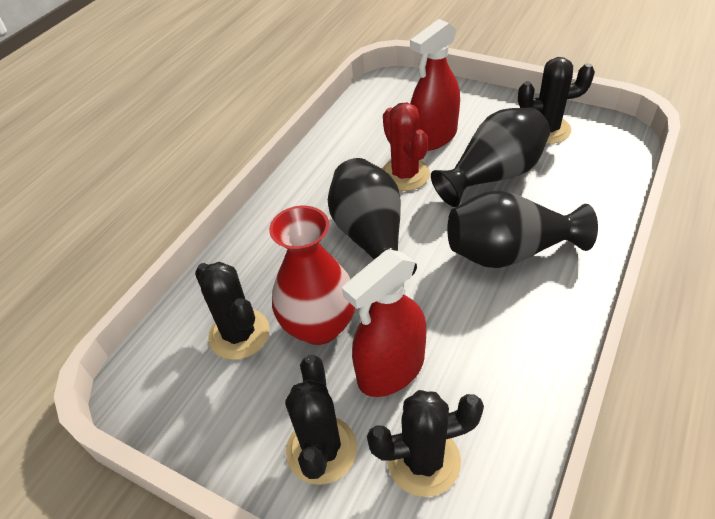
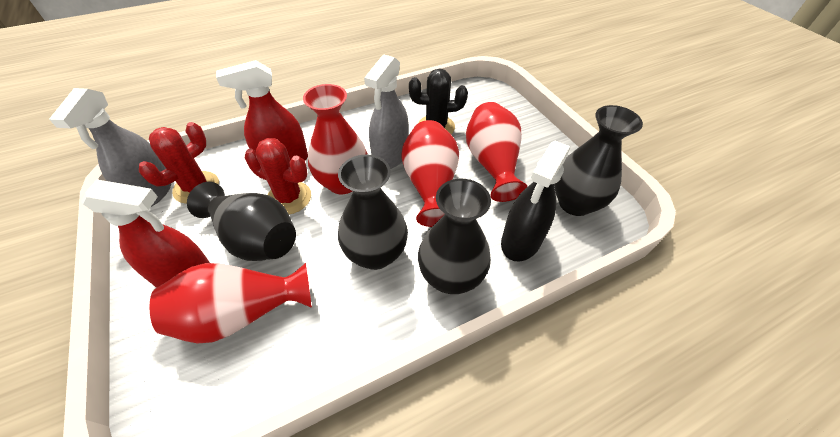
black cactus: 4 -> 1
black spray bottle: 0 -> 1
black vase: 3 -> 4
grey spray bottle: 0 -> 2
red cactus: 1 -> 2
red vase: 1 -> 4

